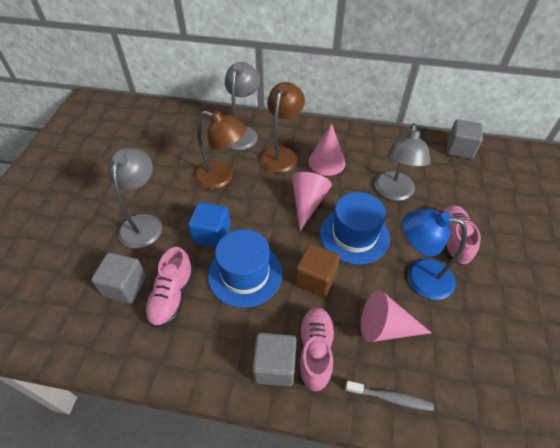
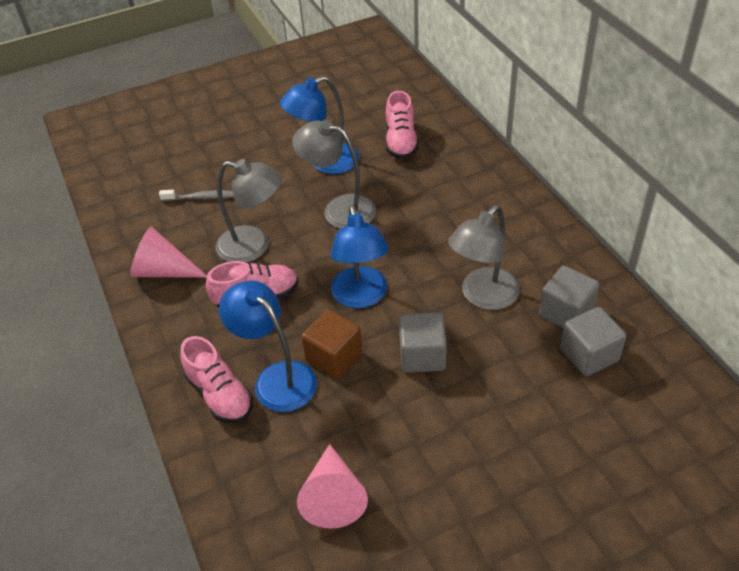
blue cube: 1 -> 0
blue hat: 2 -> 0
blue lamp: 1 -> 3
brown lamp: 2 -> 0
pink cone: 3 -> 2

